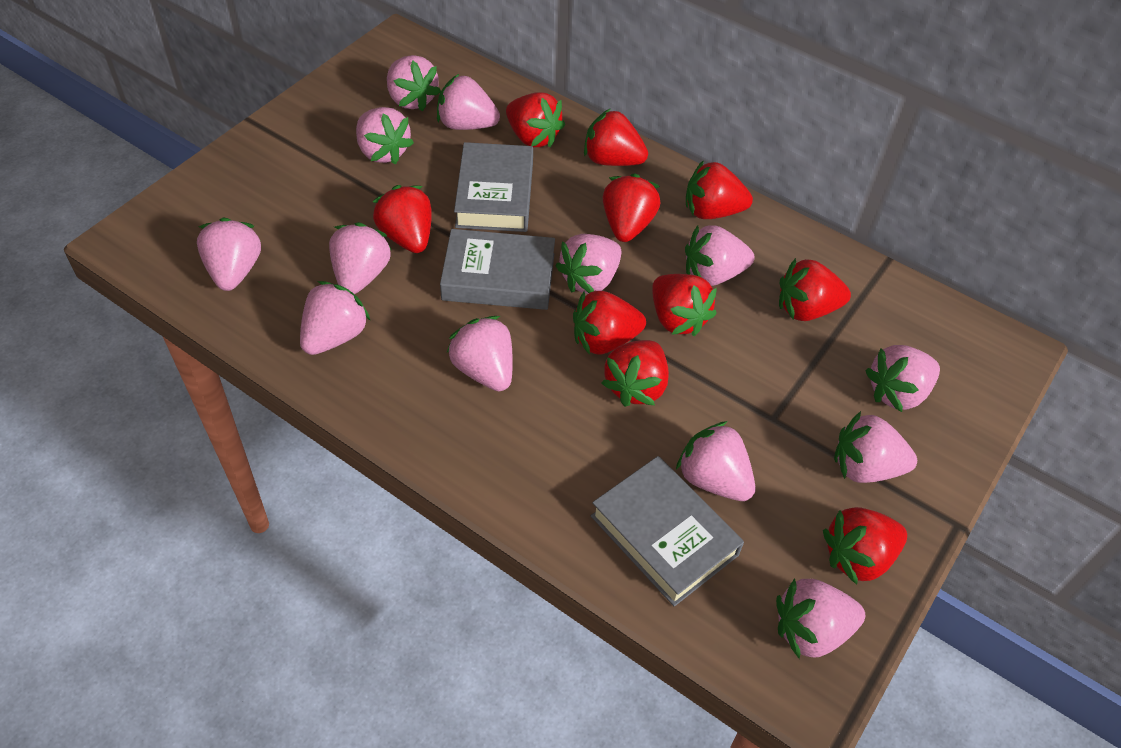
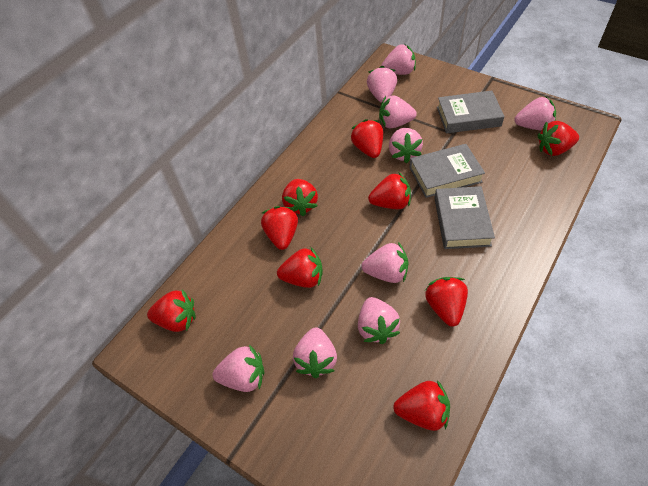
pink strawberry: 13 -> 9
red strawberry: 10 -> 9

